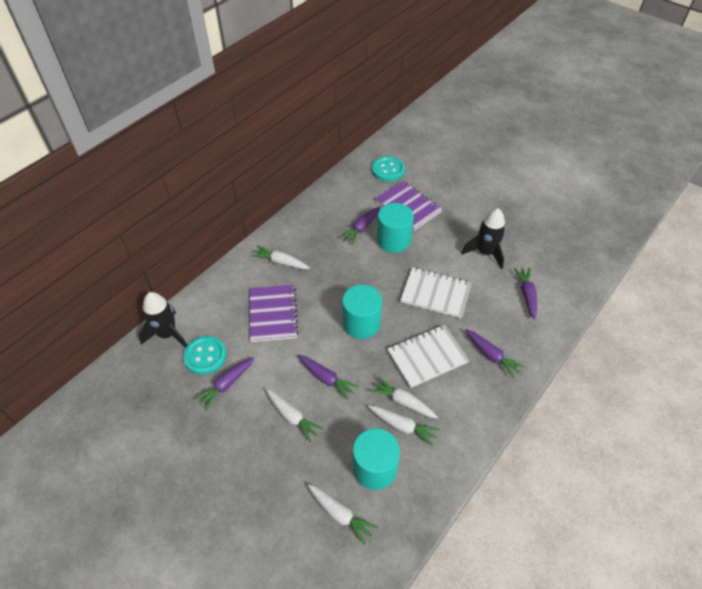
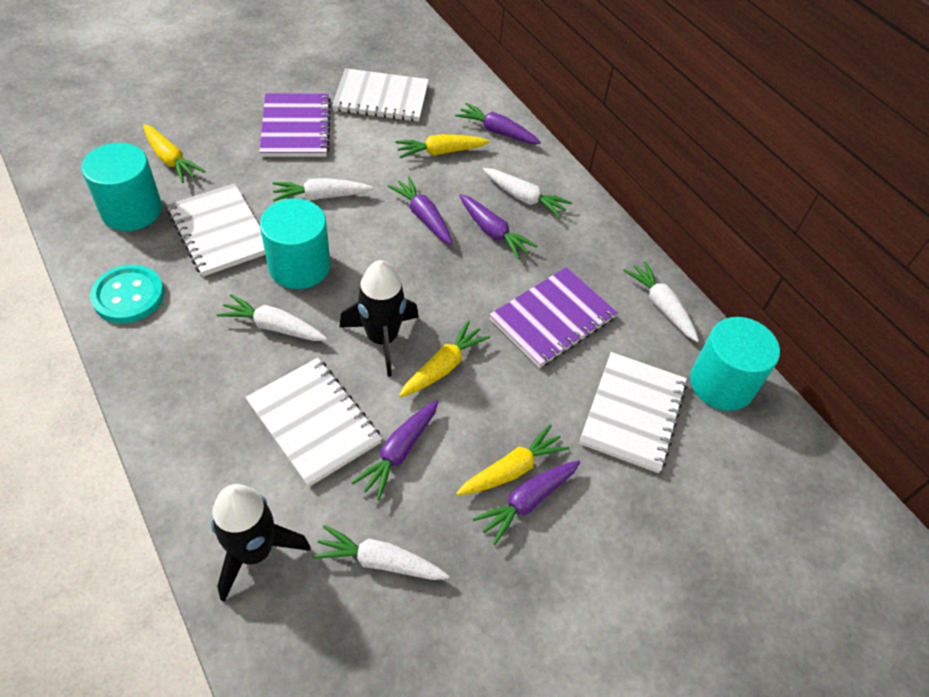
turquoise button: 2 -> 1
white notebook: 2 -> 4
yellow carrot: 0 -> 4

